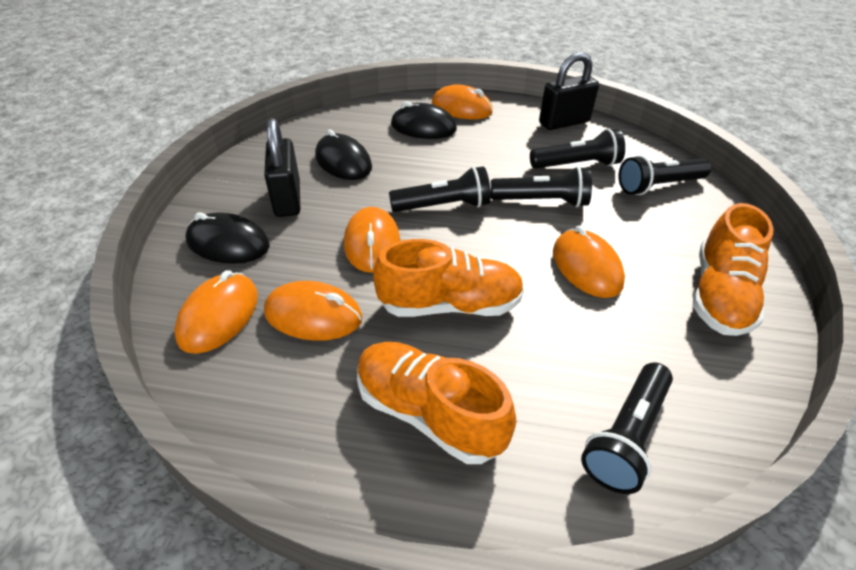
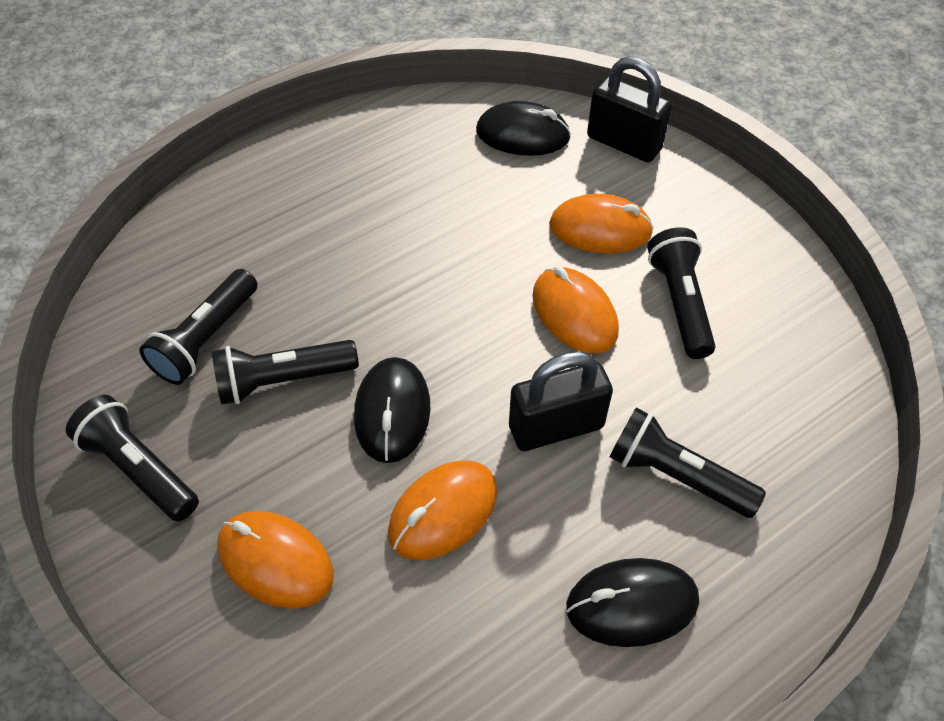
orange mouse: 5 -> 4
orange shoe: 3 -> 0

